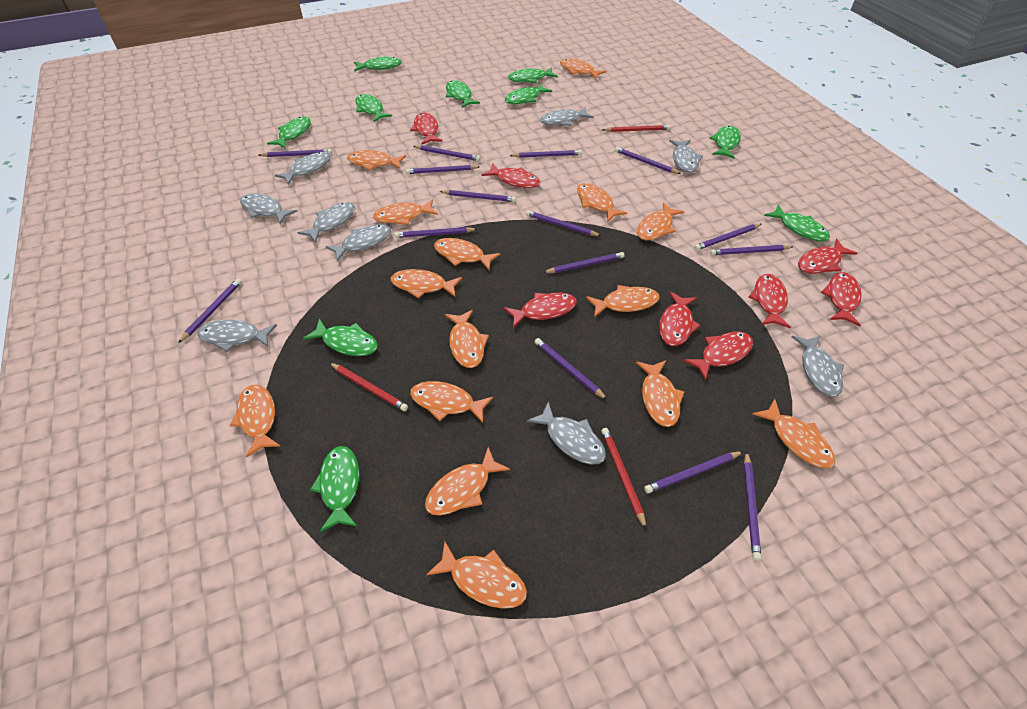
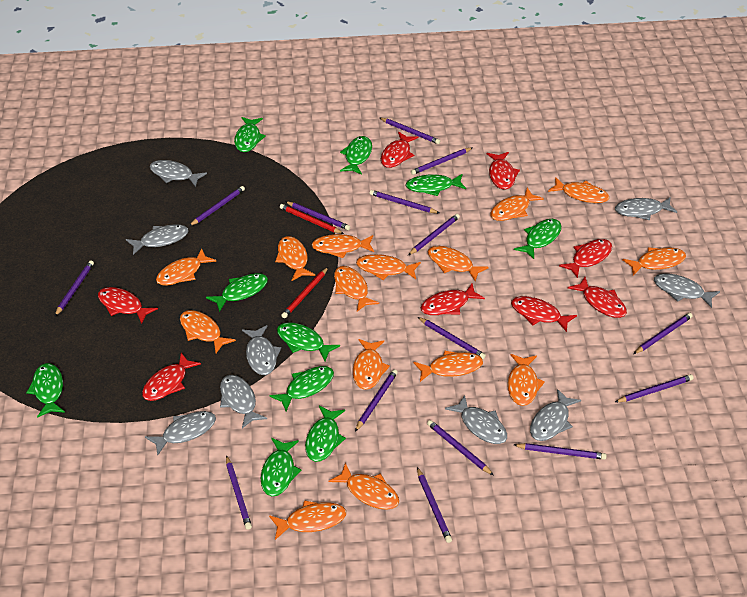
red pencil: 3 -> 2

